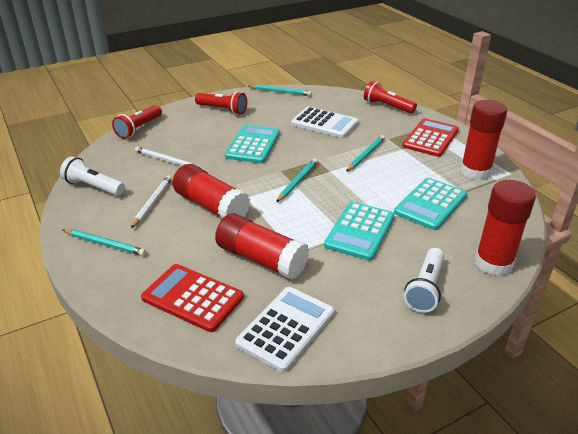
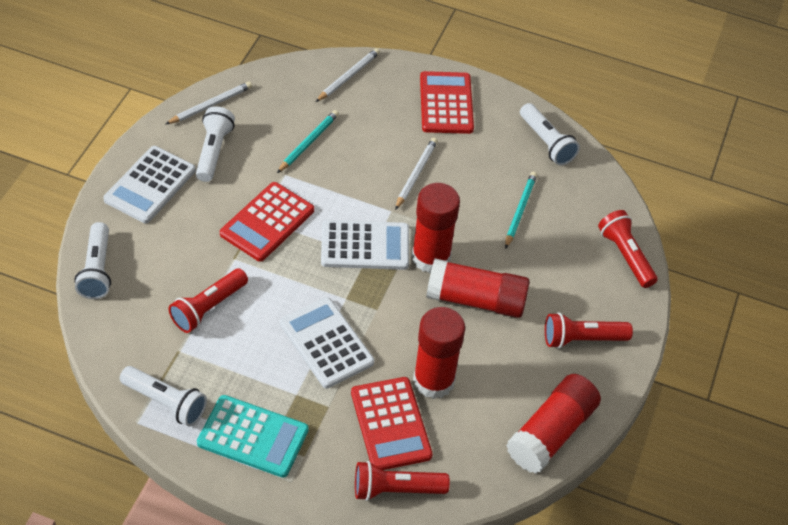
red calculator: 2 -> 3
red flashlight: 3 -> 4
turquoise calculator: 3 -> 1
turquoise pencil: 4 -> 2
white calculator: 2 -> 3
white flashlight: 2 -> 4
white pencil: 2 -> 3

